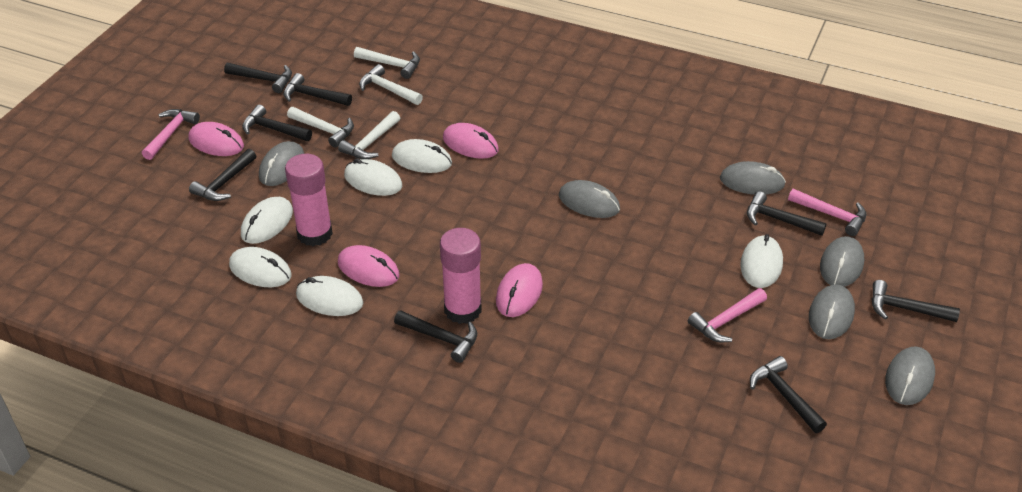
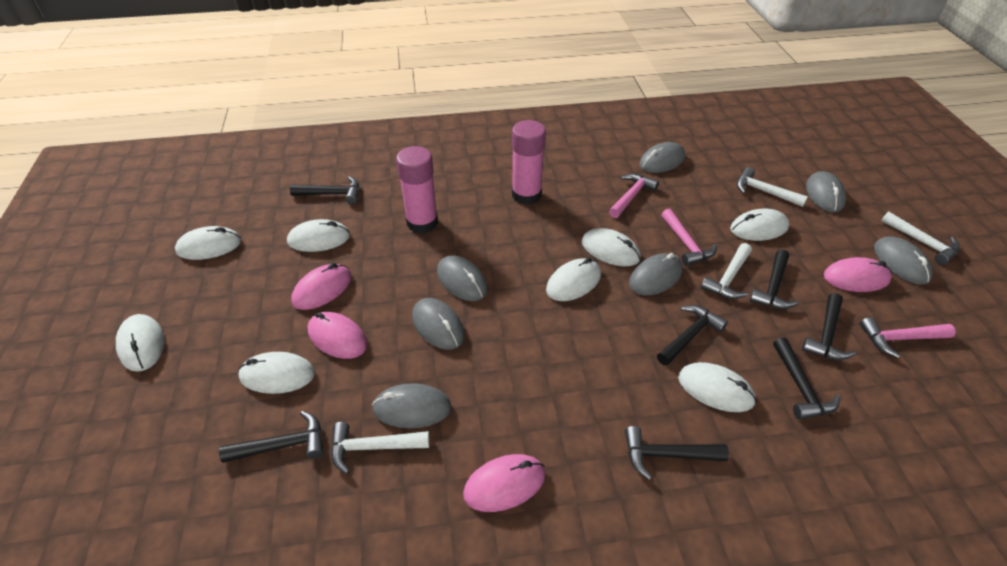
black hammer: 8 -> 7
grey mouse: 6 -> 7
white mouse: 6 -> 8

